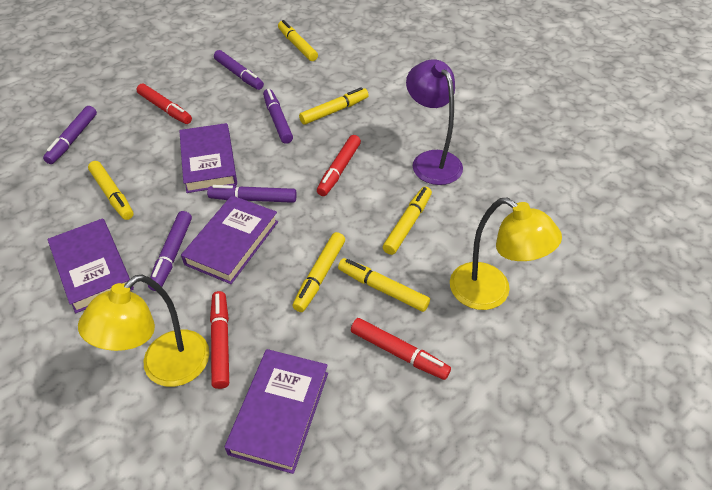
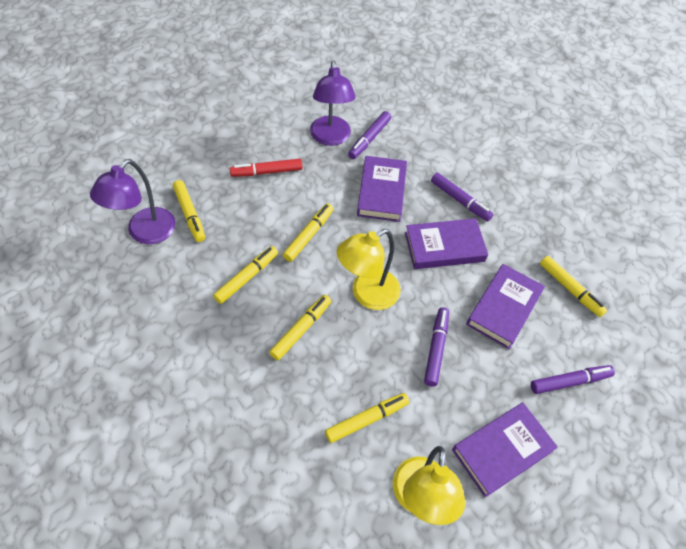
purple lamp: 1 -> 2
purple marker: 5 -> 4
red marker: 4 -> 1

